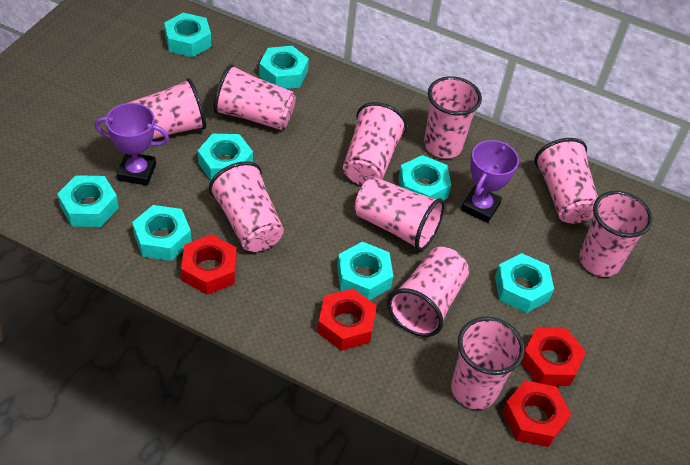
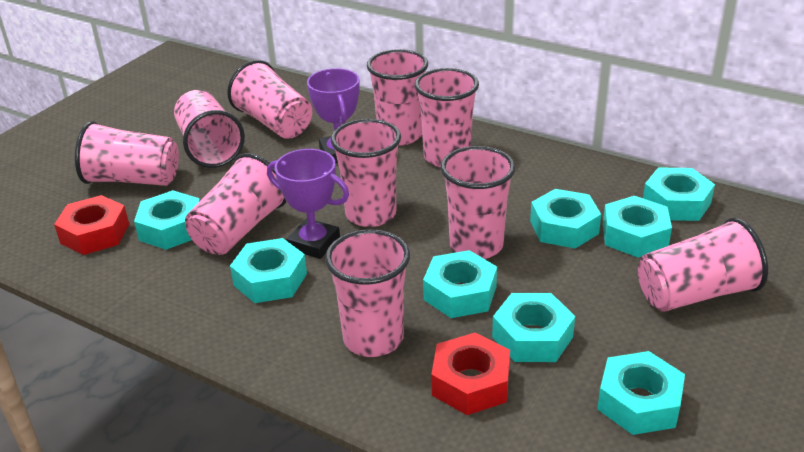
red nut: 4 -> 2

